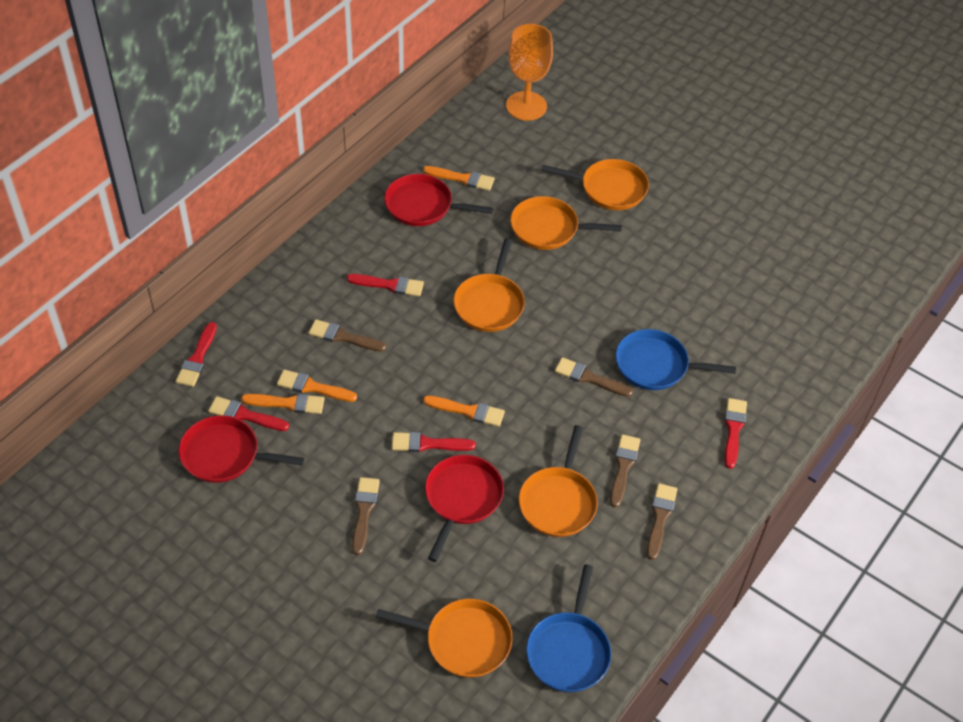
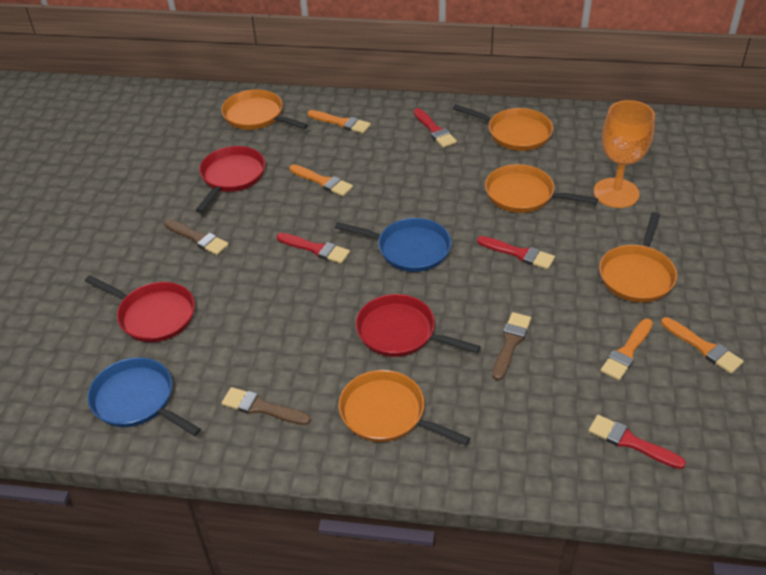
brown brush: 5 -> 3
red brush: 5 -> 4

